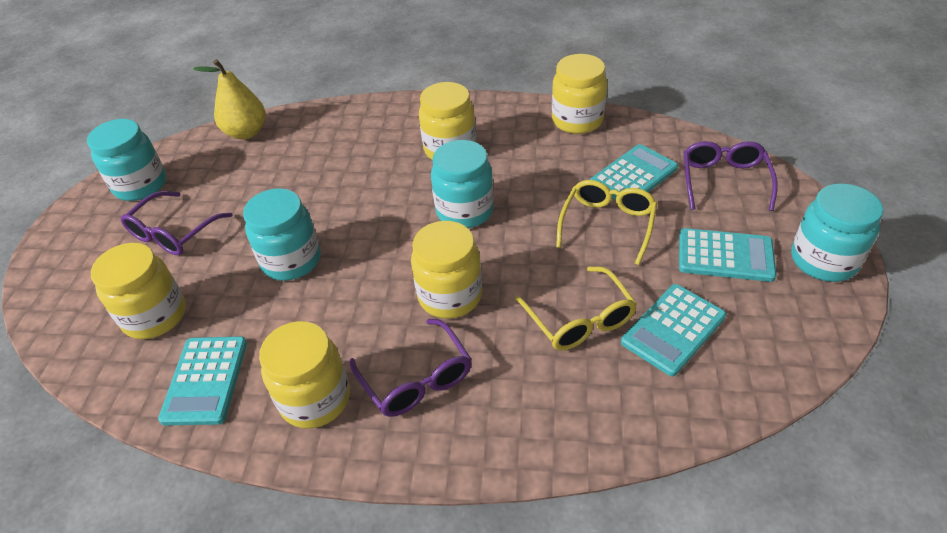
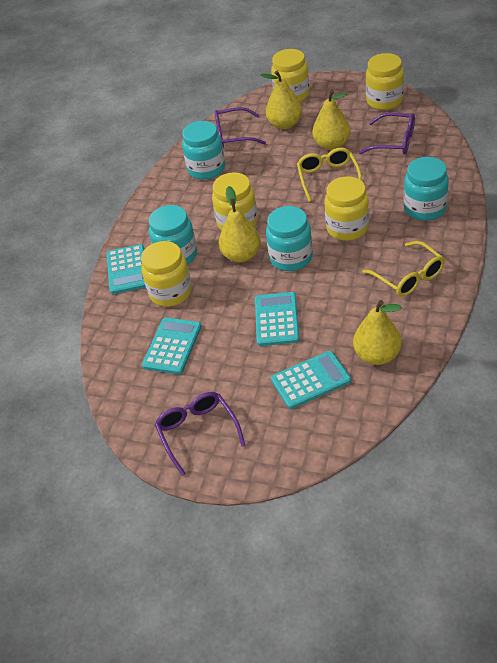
yellow pear: 1 -> 4

